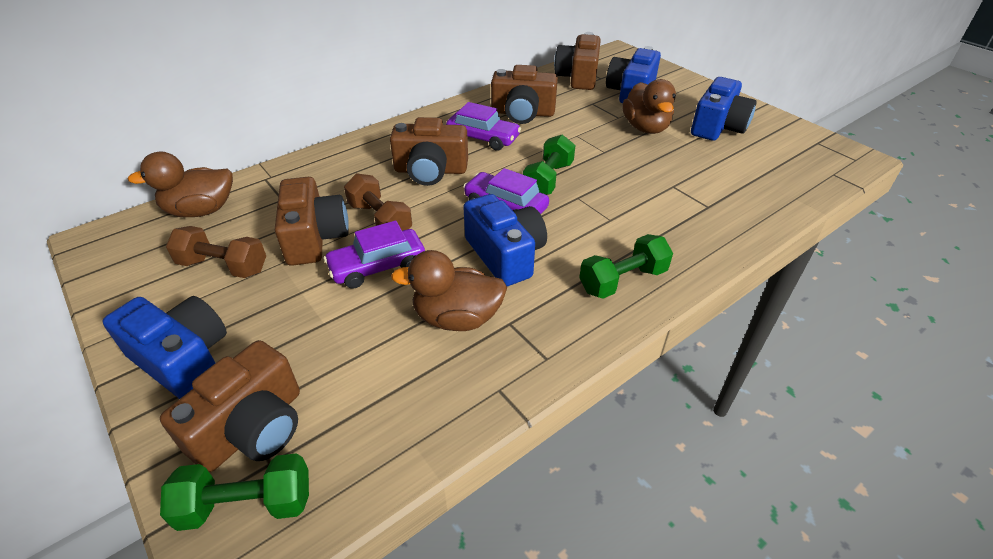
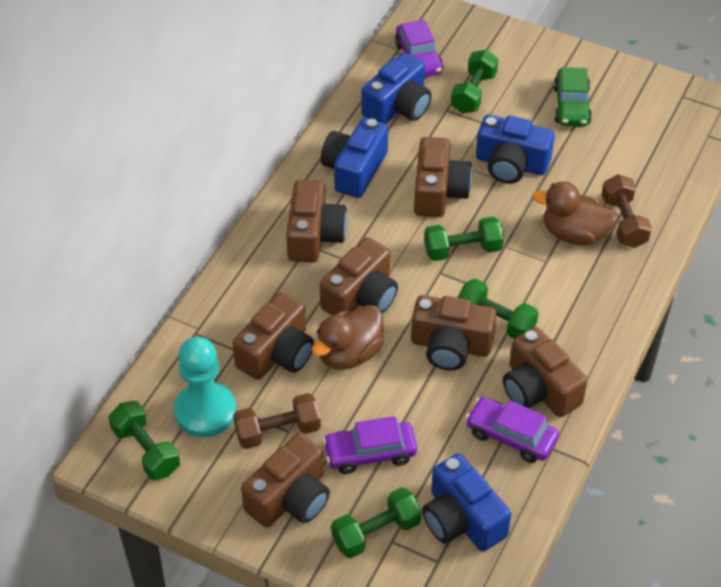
brown camera: 5 -> 7
brown duck: 3 -> 2
green car: 0 -> 1
green dumbbell: 3 -> 5
turquoise pawn: 0 -> 1

